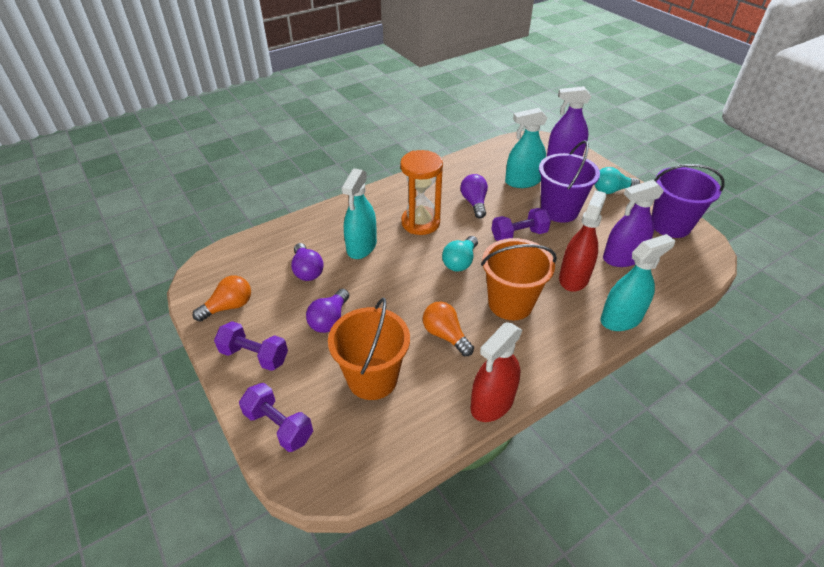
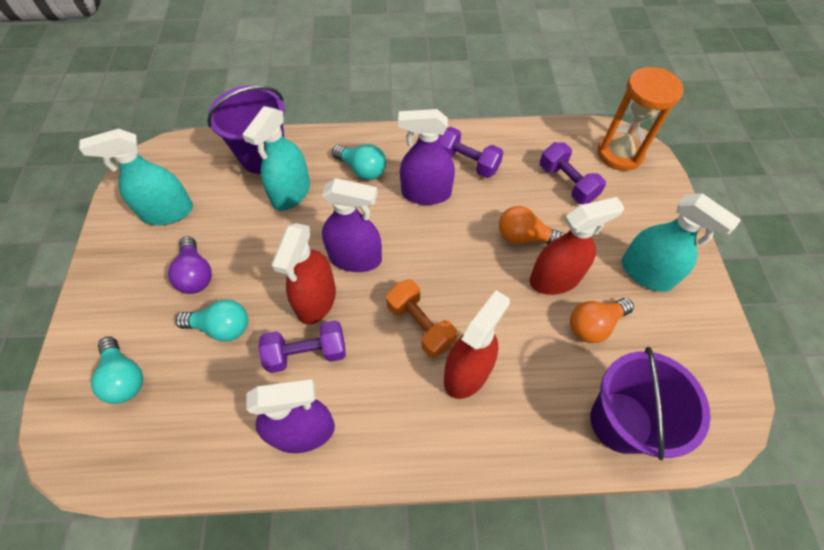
orange bucket: 2 -> 0
orange dumbbell: 0 -> 1
purple light bulb: 3 -> 1
purple spray bottle: 2 -> 3
red spray bottle: 2 -> 3
turquoise light bulb: 2 -> 3

